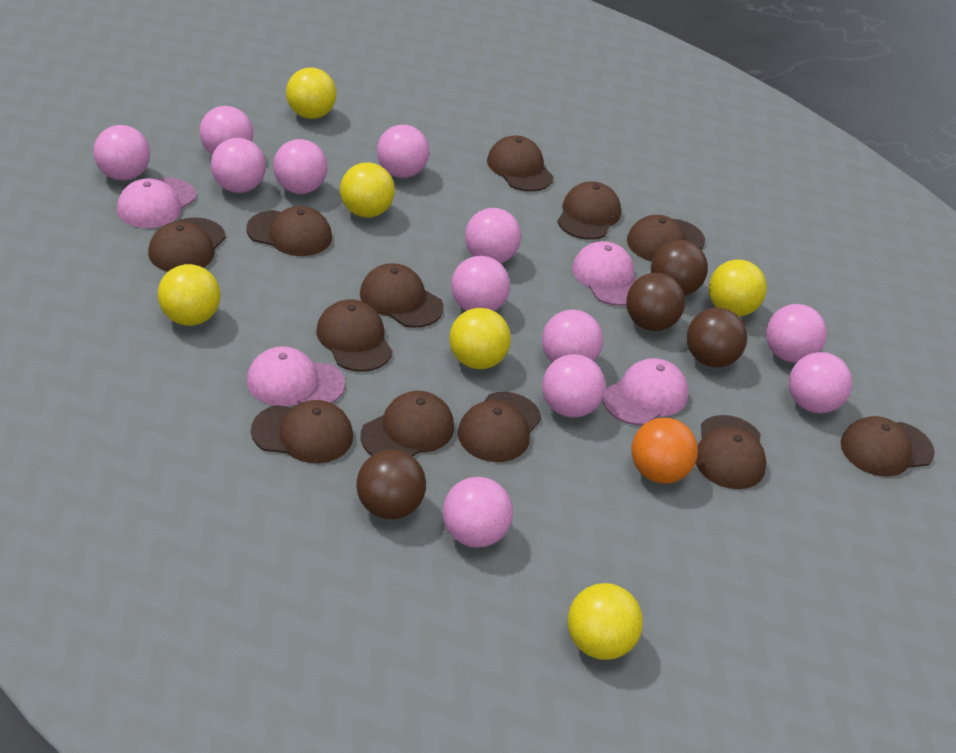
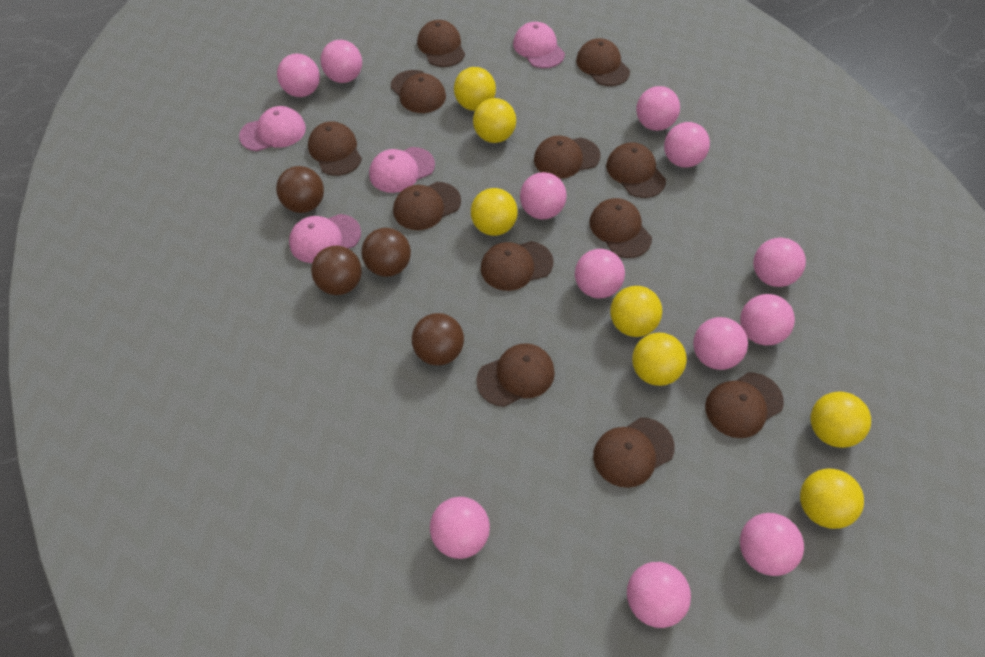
orange ball: 1 -> 0
yellow ball: 6 -> 7

